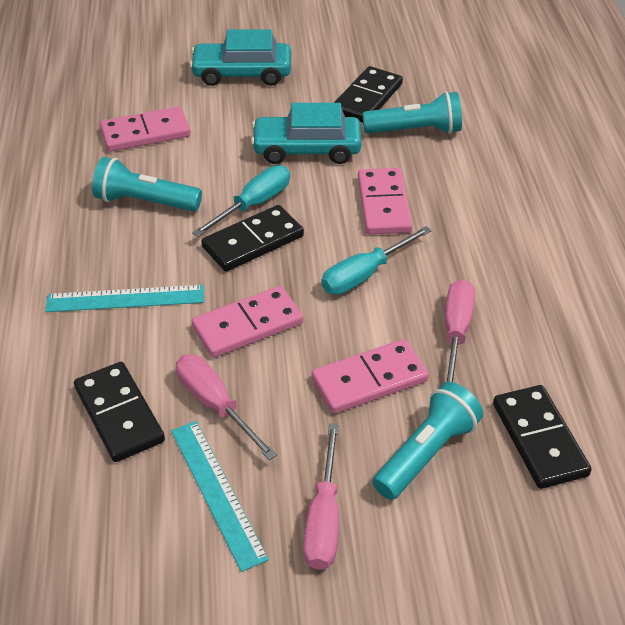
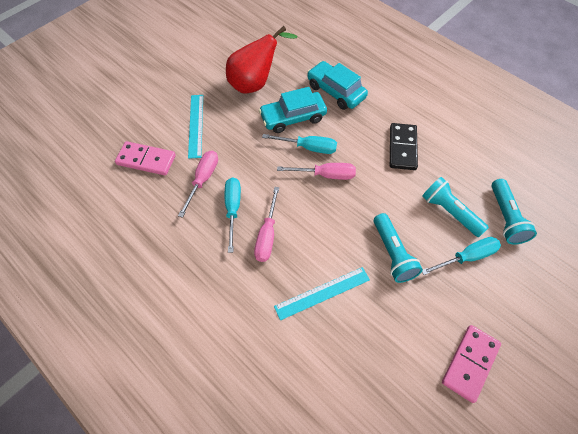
black domino: 4 -> 1
pink domino: 4 -> 2
red pear: 0 -> 1
turquoise screwdriver: 2 -> 3

